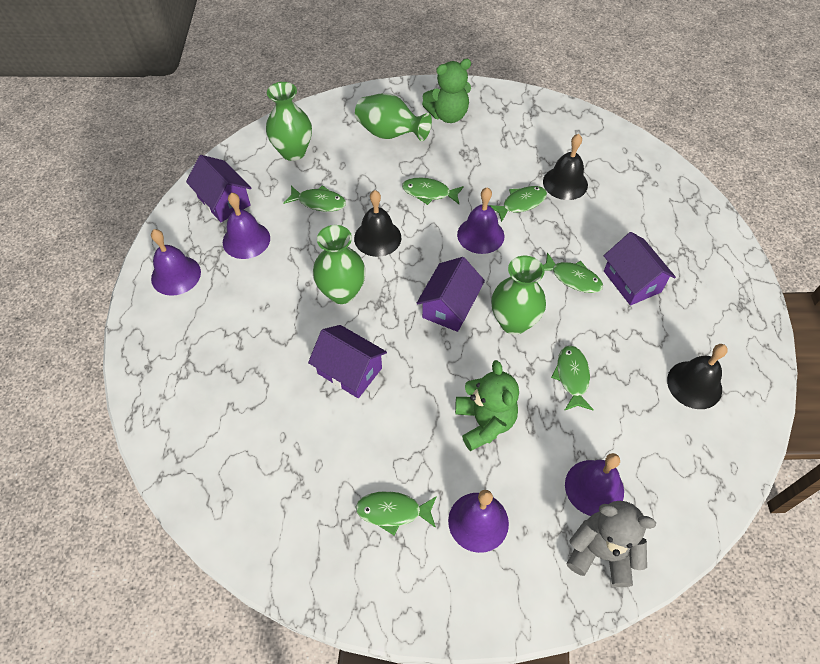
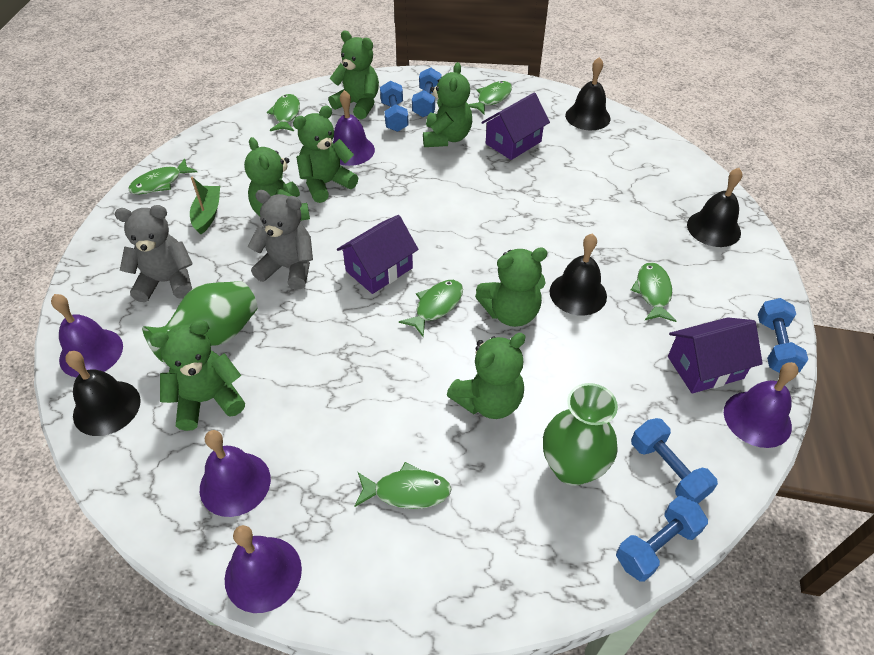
black bell: 3 -> 4
blue dumbbell: 0 -> 5
green boat: 0 -> 1
green teddy bear: 2 -> 7
green vase: 4 -> 2
grey teddy bear: 1 -> 2
purple house: 4 -> 3

